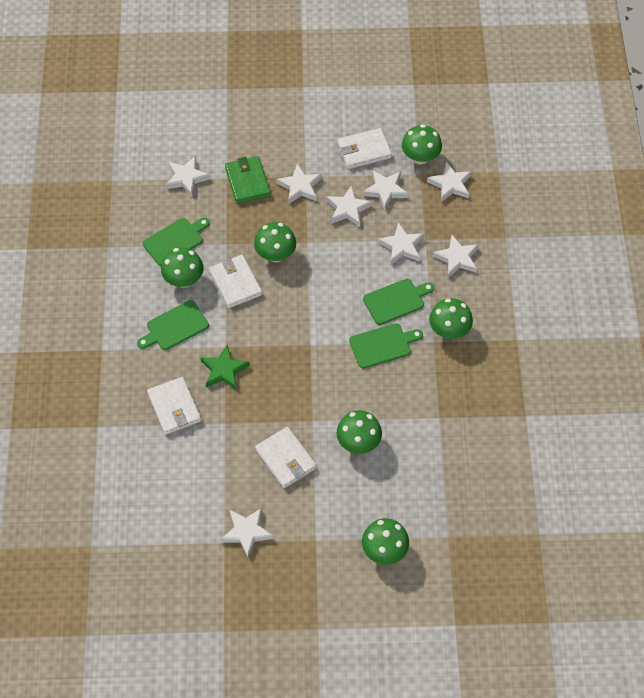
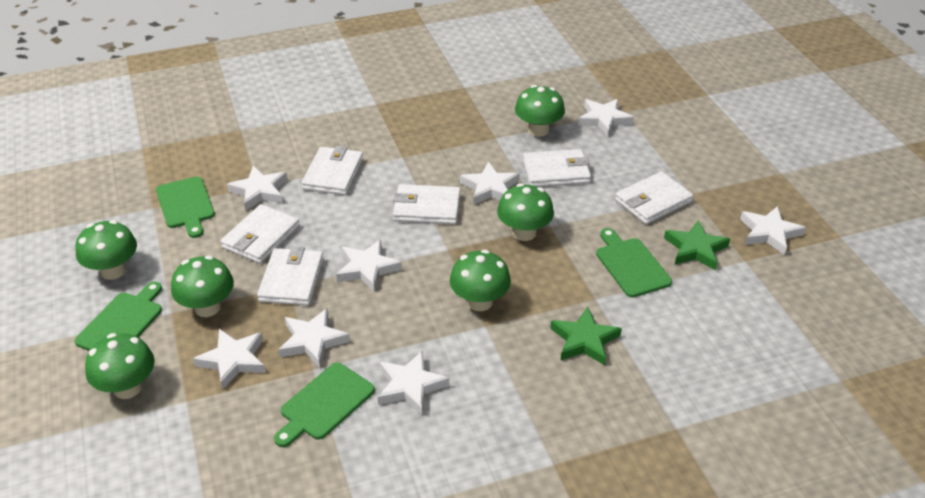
green star: 1 -> 2
green wallet: 1 -> 0
white wallet: 4 -> 6

